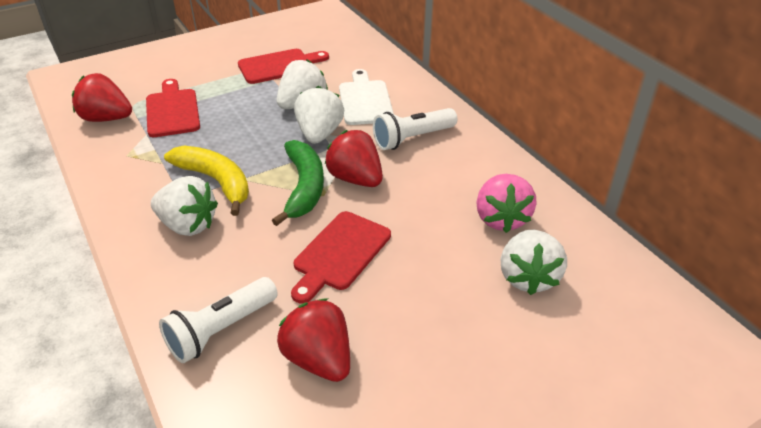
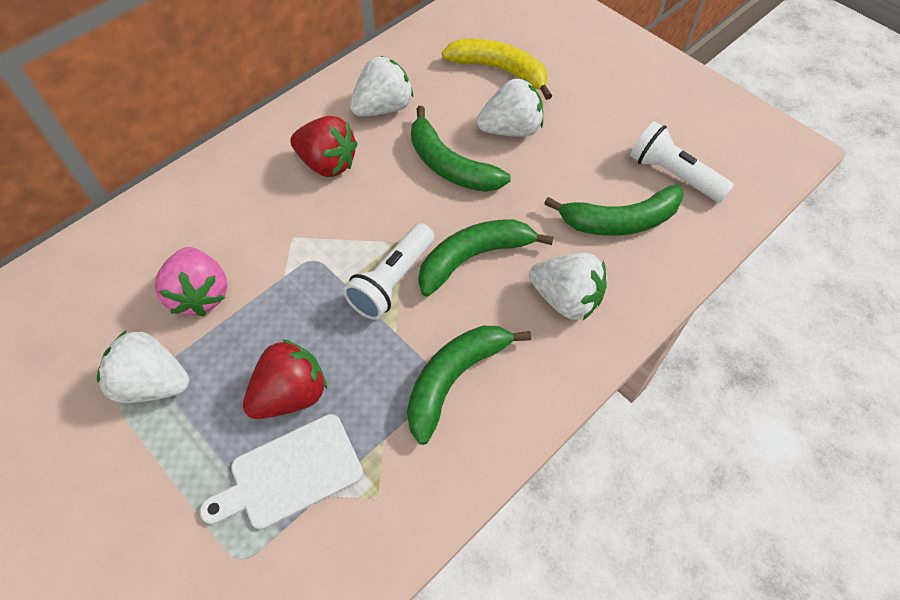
green banana: 1 -> 4
red cutting board: 3 -> 0
red strawberry: 3 -> 2

